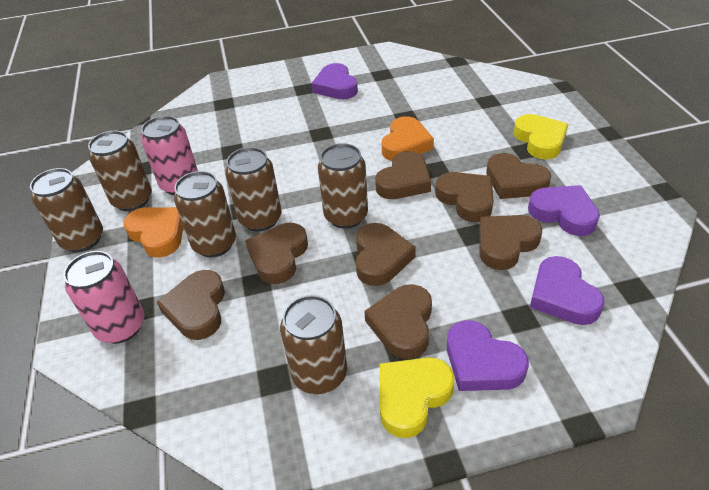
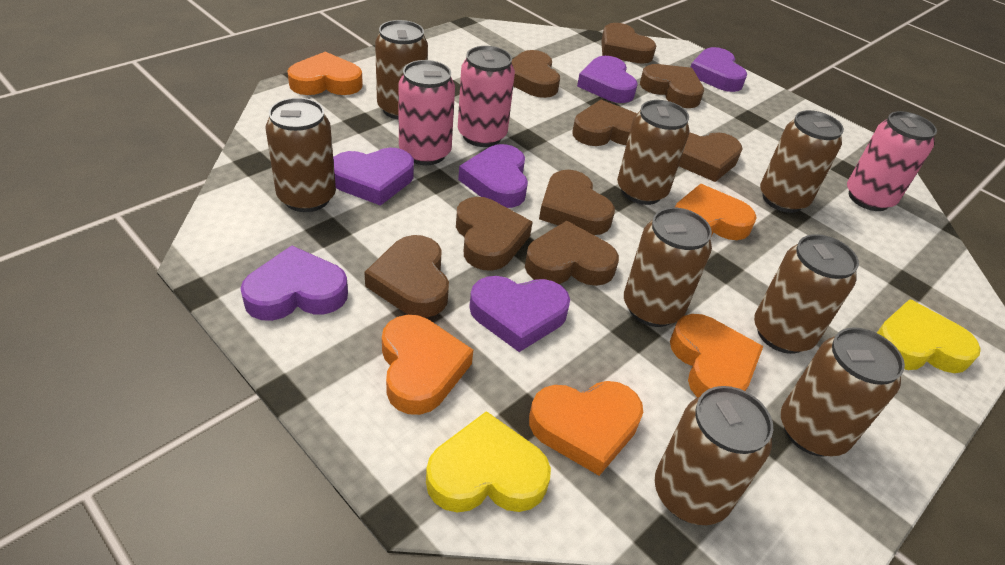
brown can: 6 -> 8
brown heart: 8 -> 9
orange heart: 2 -> 5
pink can: 2 -> 3
purple heart: 4 -> 6

